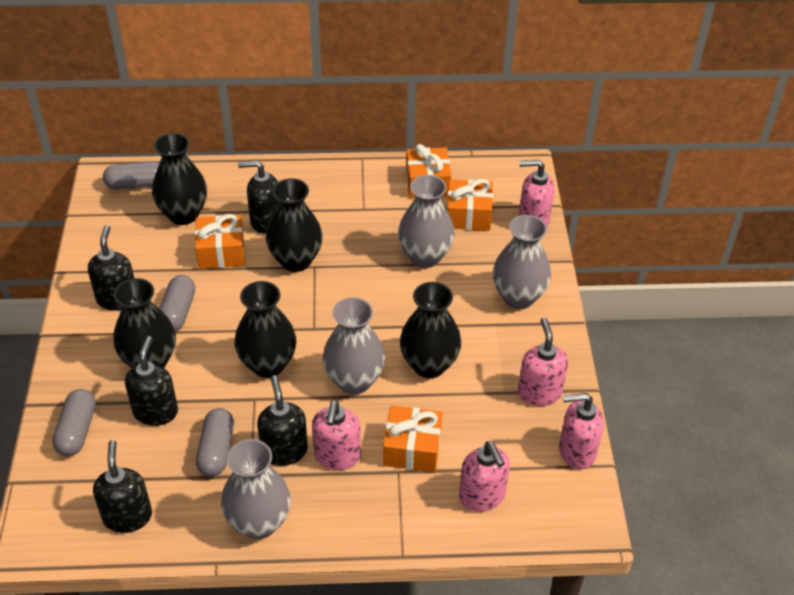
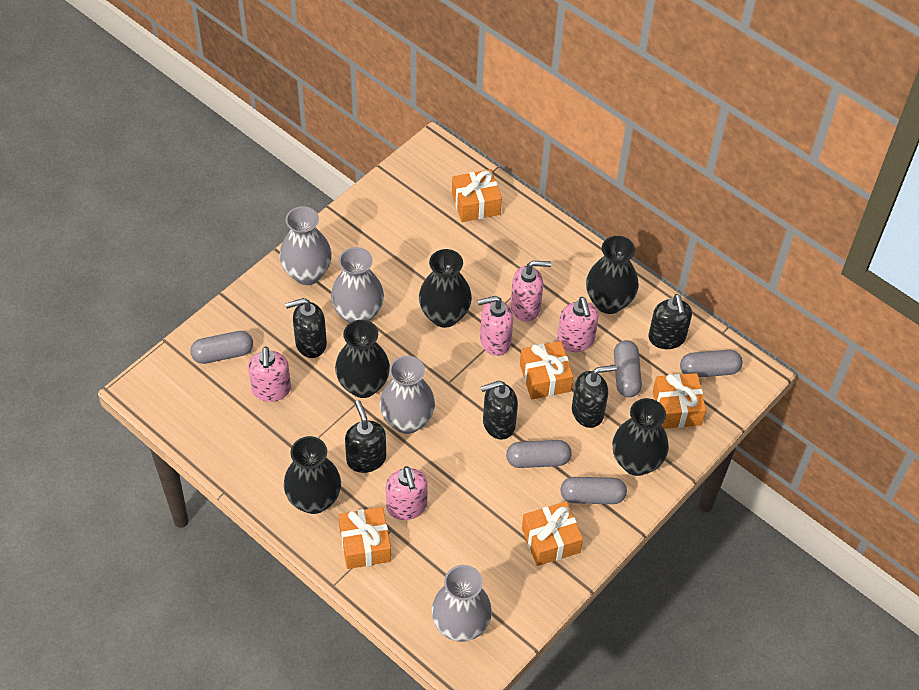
grey capsule: 4 -> 5
orange gift: 4 -> 5

